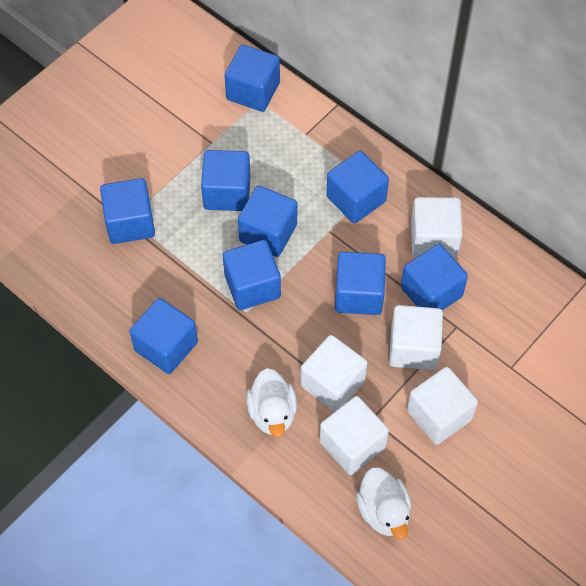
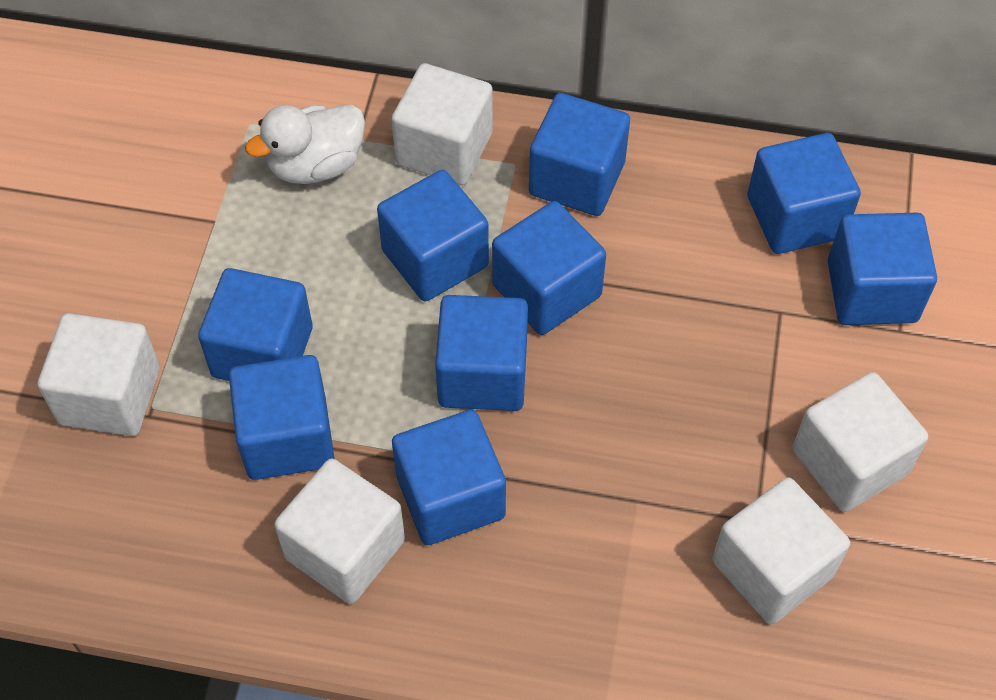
white duck: 2 -> 1

